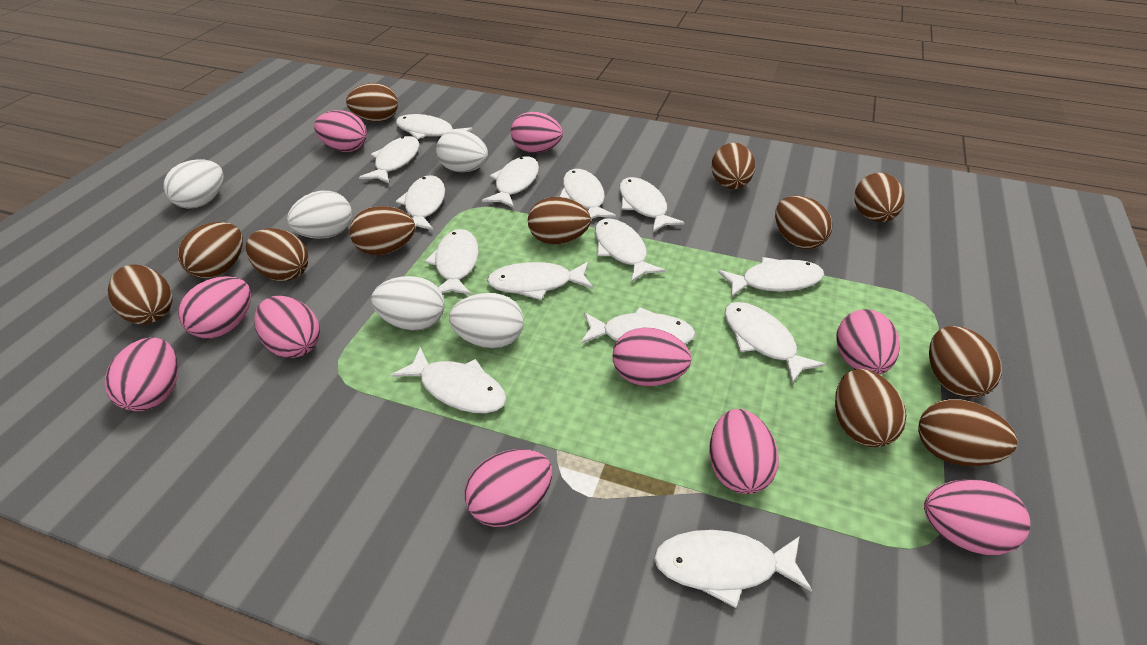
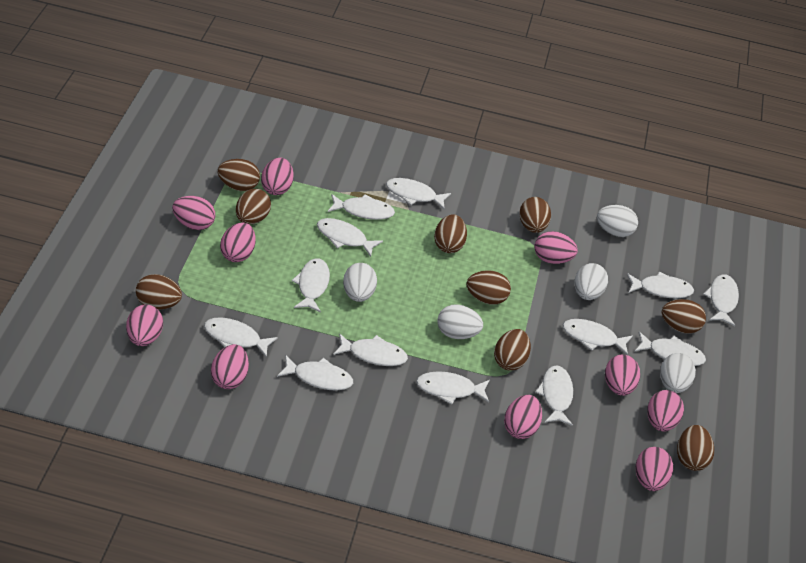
brown egg: 12 -> 9
white fish: 14 -> 13

